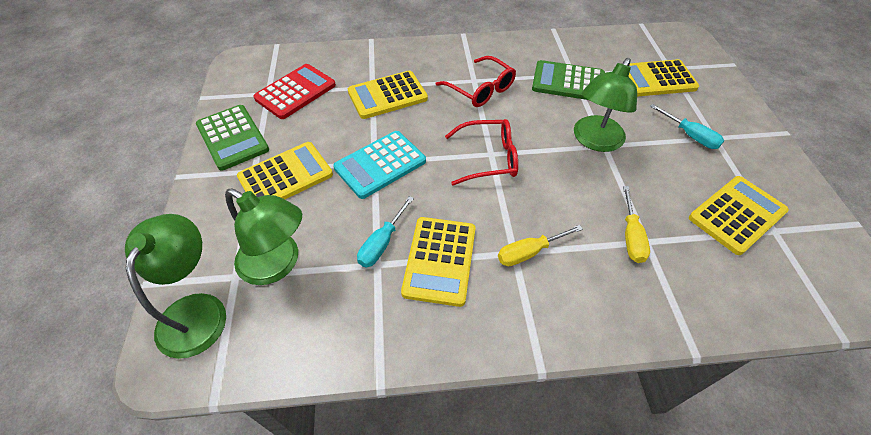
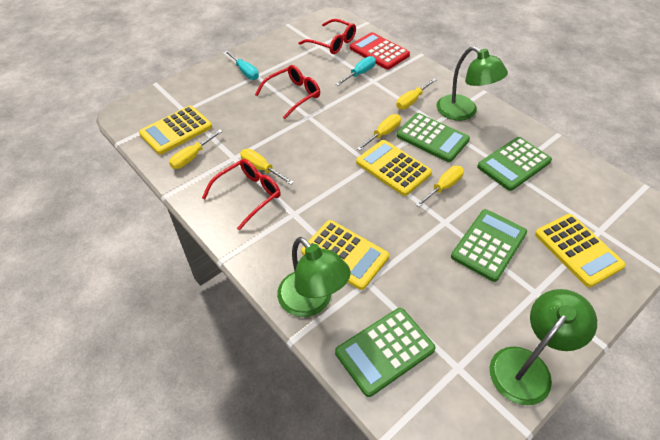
green calculator: 2 -> 4
red glasses: 2 -> 3
turquoise calculator: 1 -> 0
yellow calculator: 5 -> 4
yellow screwdriver: 2 -> 5

